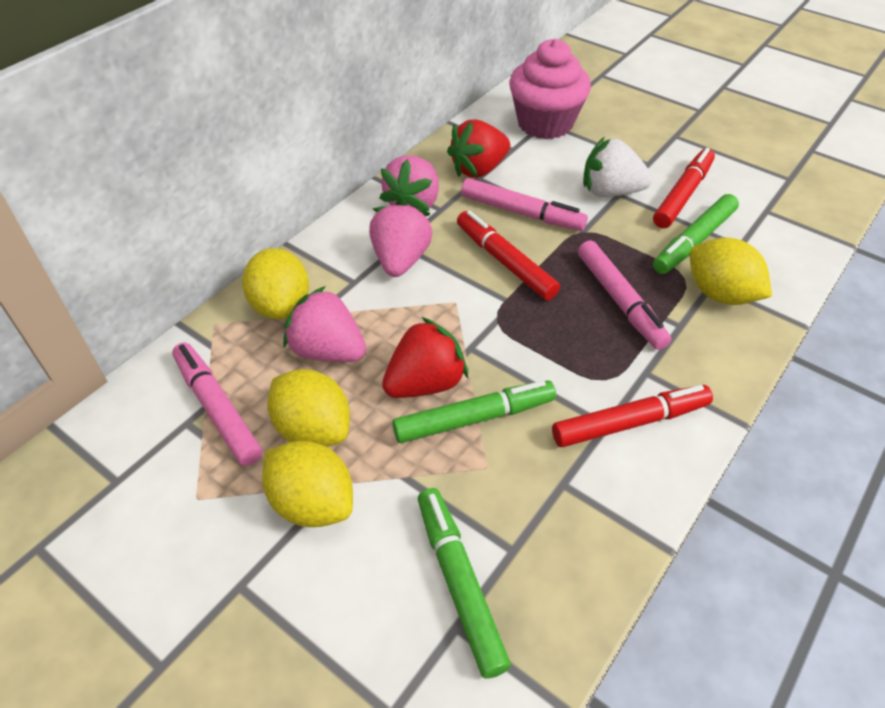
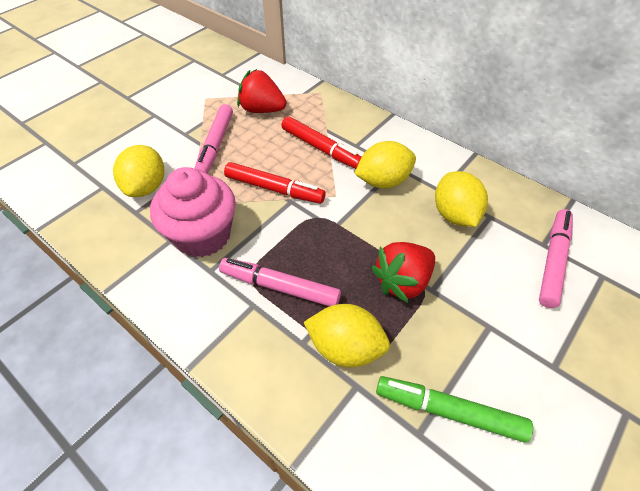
green marker: 3 -> 1
pink strawberry: 3 -> 0
red marker: 3 -> 2
white strawberry: 1 -> 0

